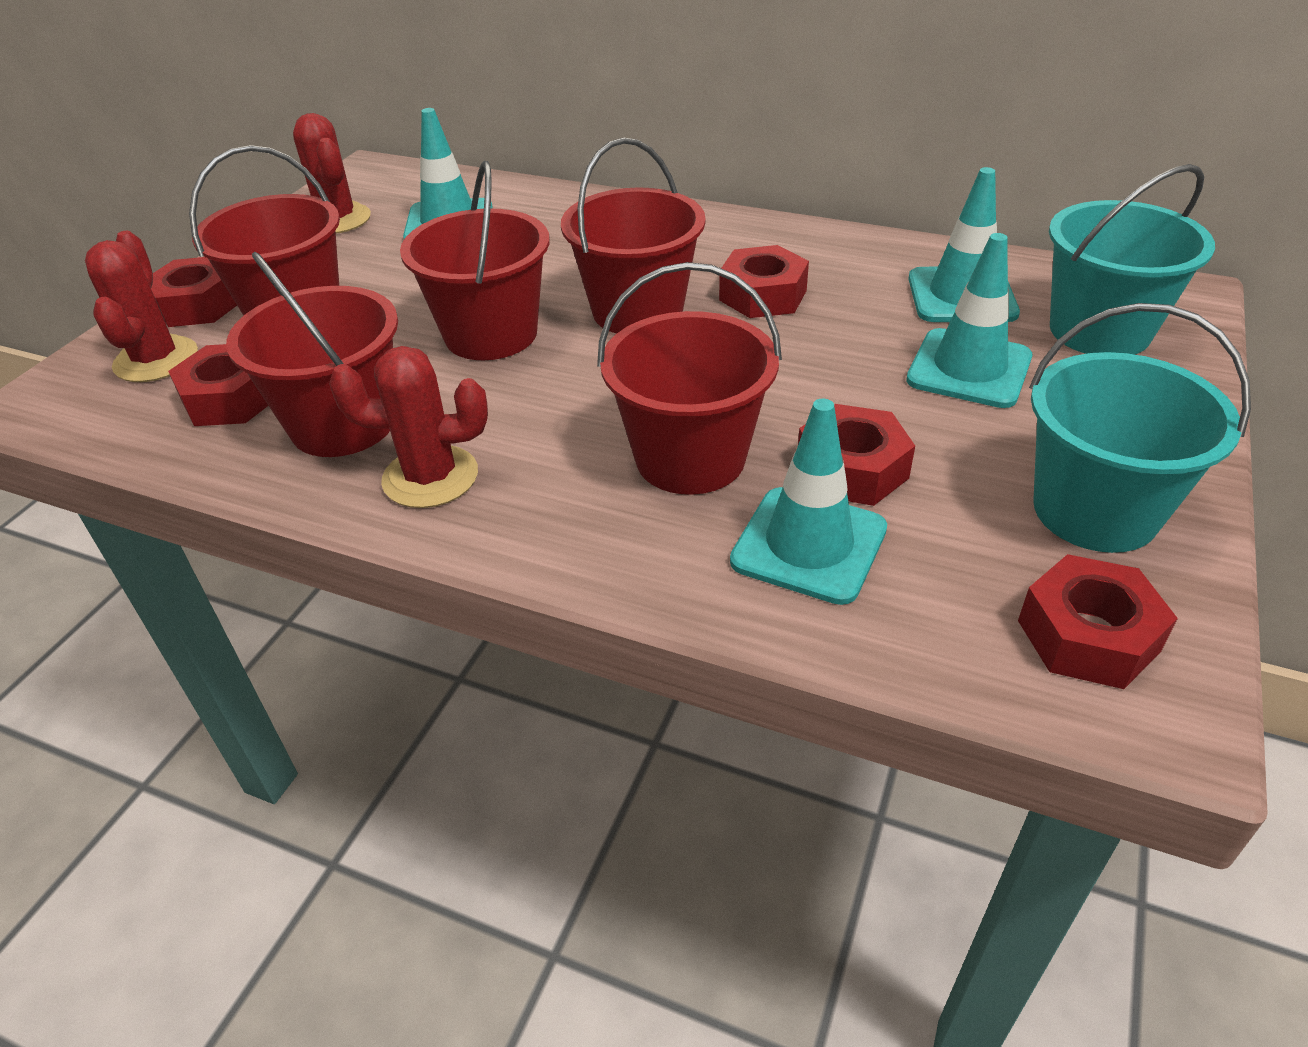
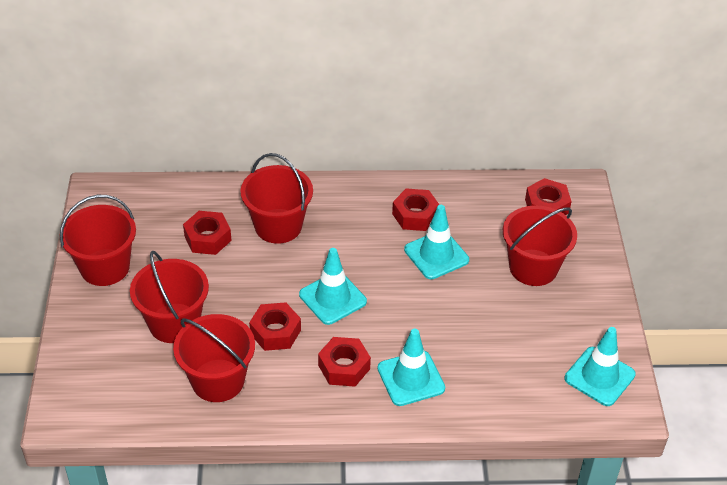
red cactus: 3 -> 0
turquoise bucket: 2 -> 0

